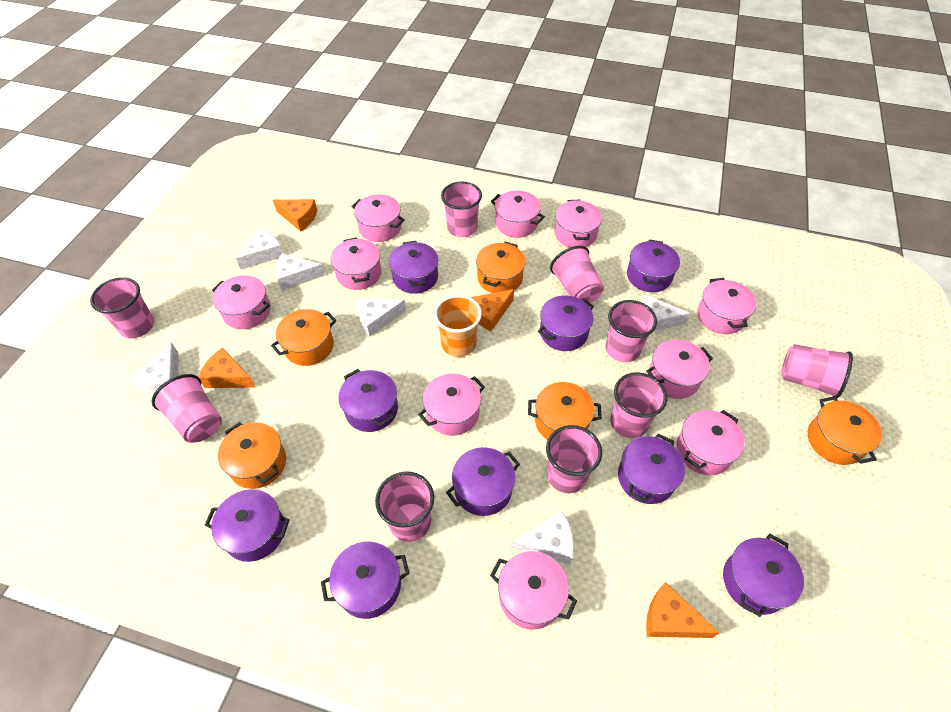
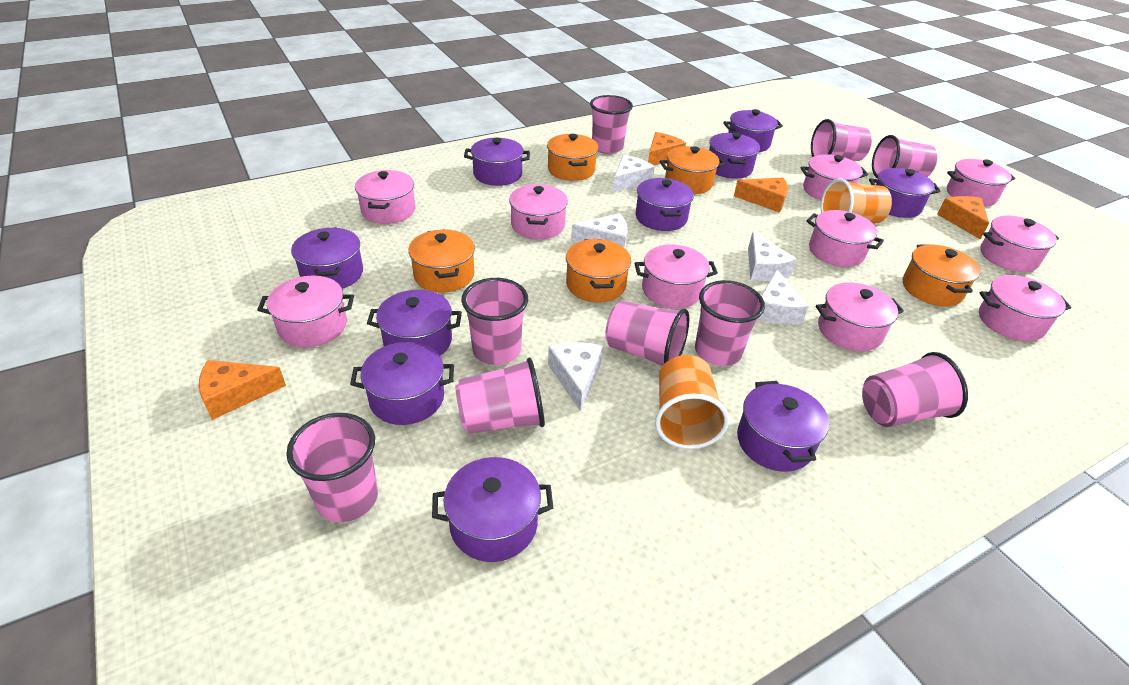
orange cup: 1 -> 2
purple pot: 9 -> 10
white cheese: 6 -> 5

